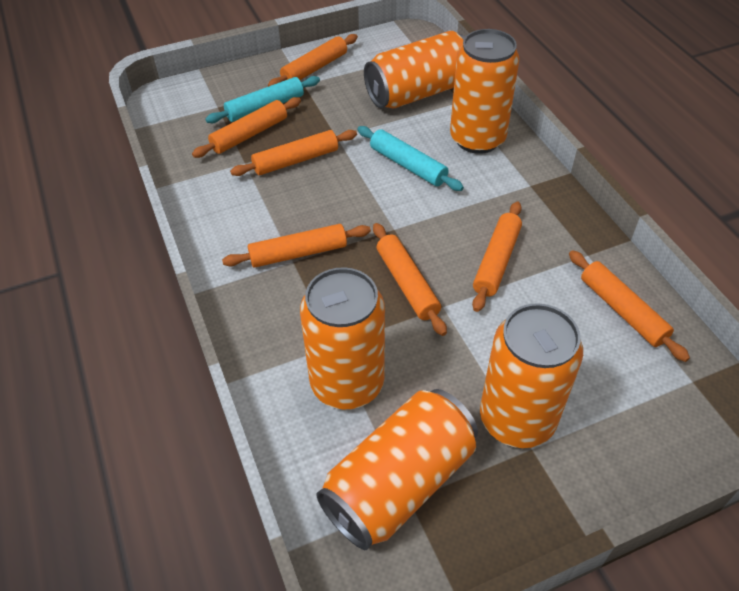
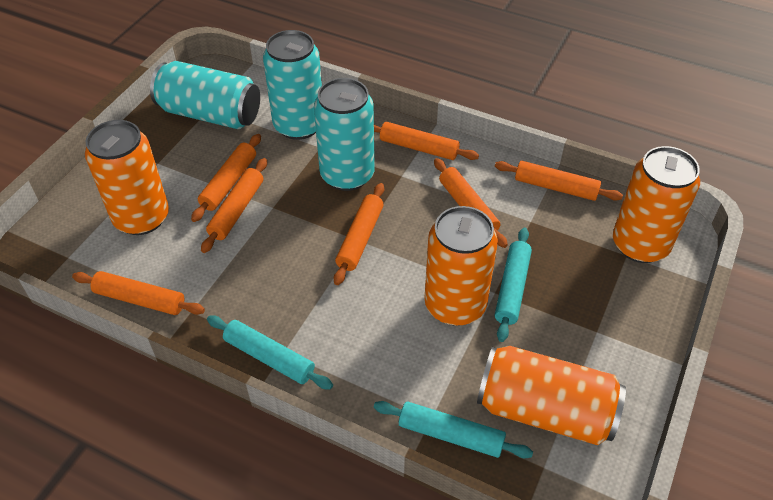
orange can: 5 -> 4
turquoise can: 0 -> 3
turquoise rolling pin: 2 -> 3

